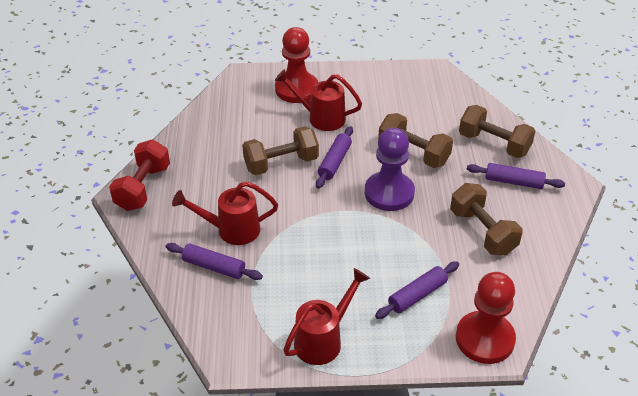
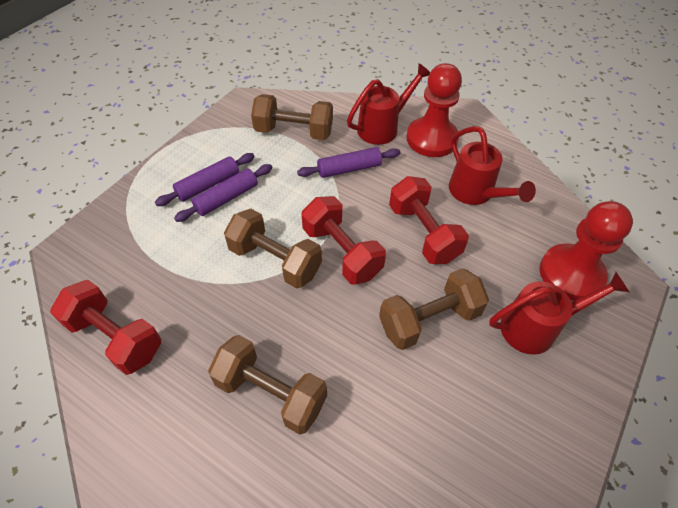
purple pawn: 1 -> 0
purple rolling pin: 4 -> 3
red dumbbell: 1 -> 3

